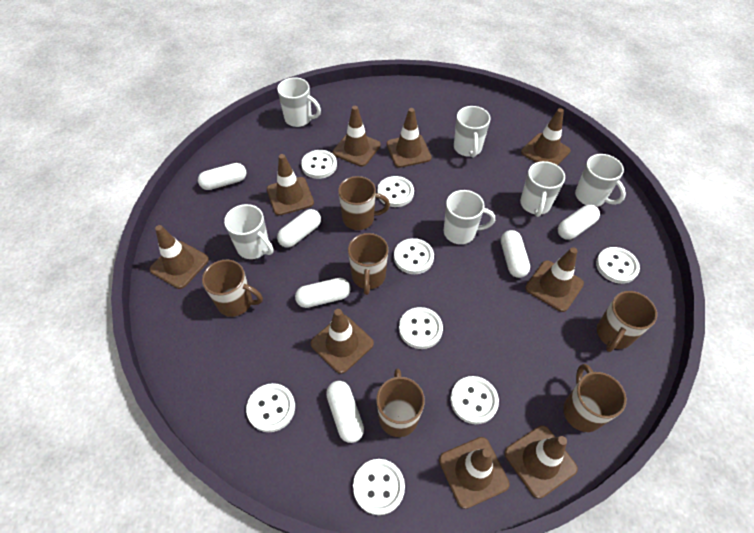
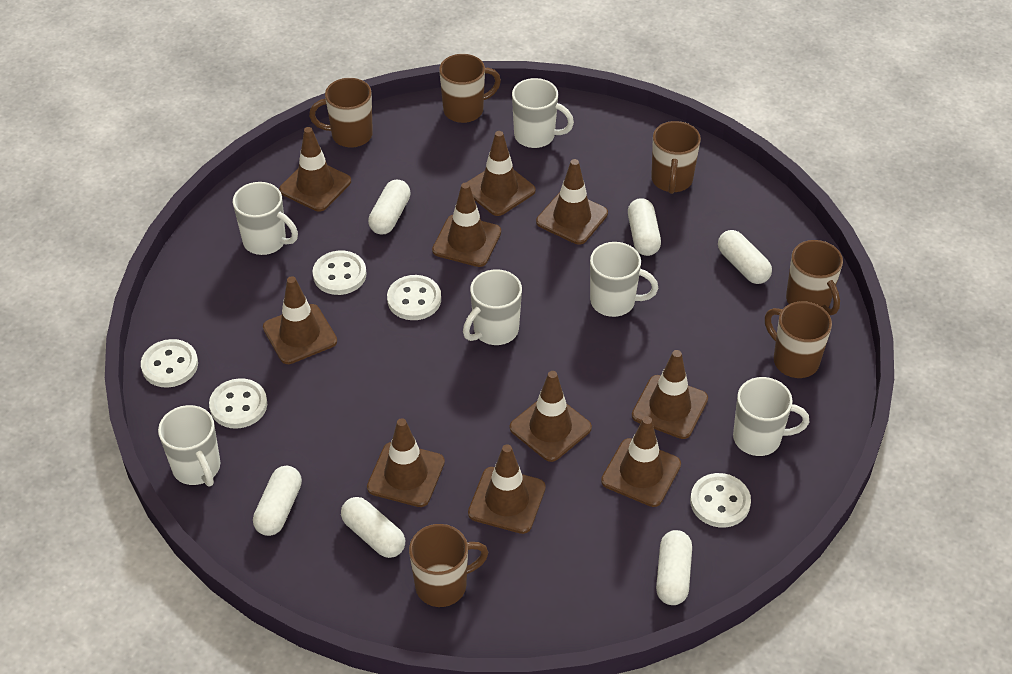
brown traffic cone: 9 -> 10
white button: 8 -> 5

